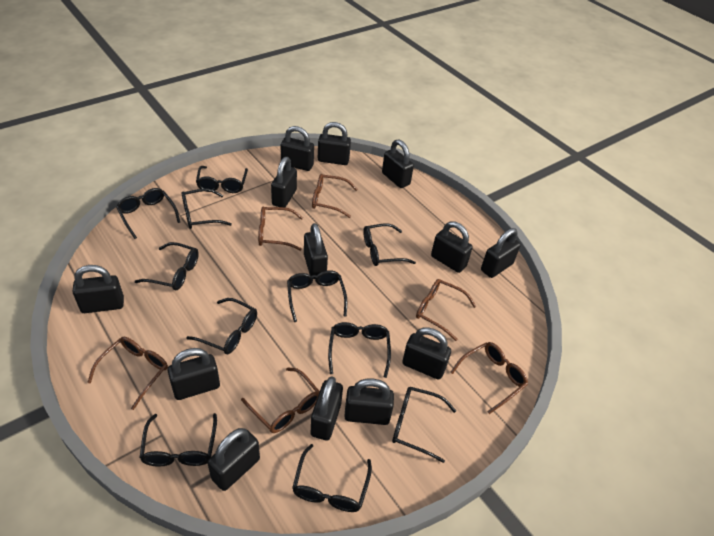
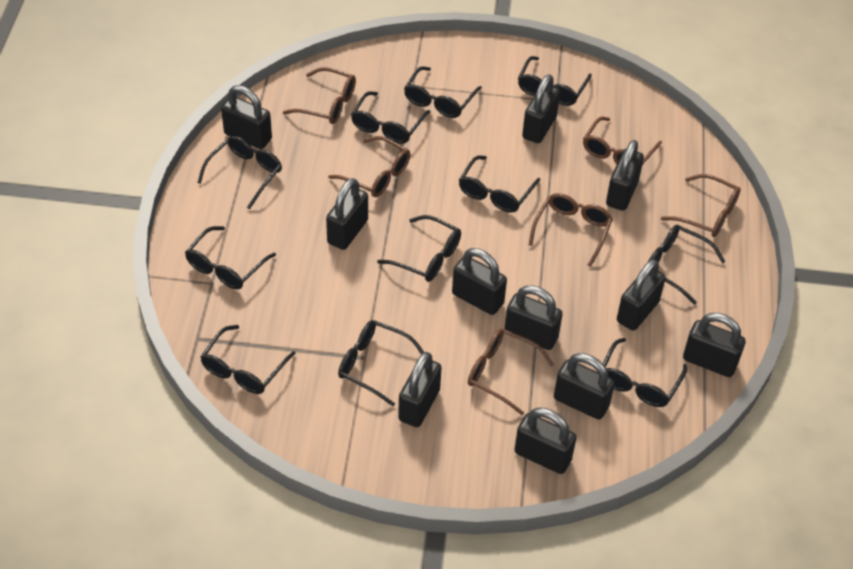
black padlock: 13 -> 11

